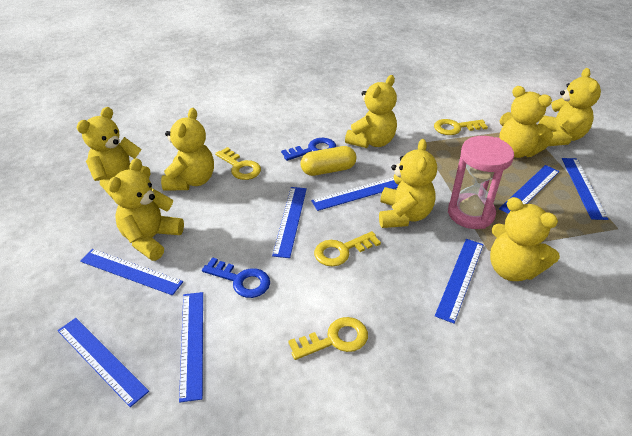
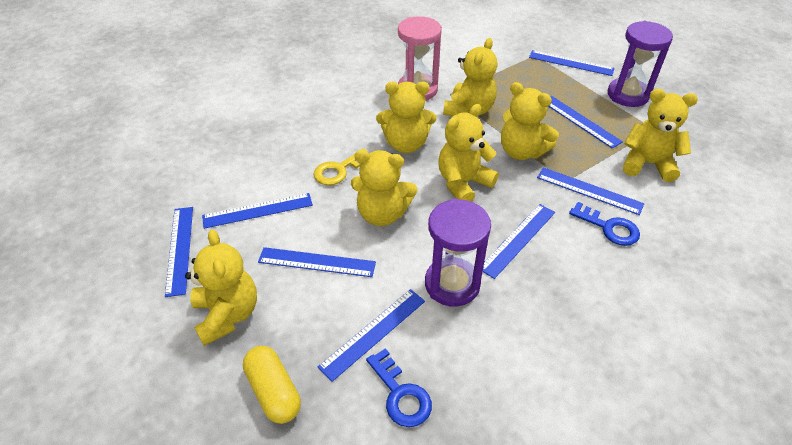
purple hourglass: 0 -> 2
yellow key: 4 -> 1
yellow teddy bear: 8 -> 7

